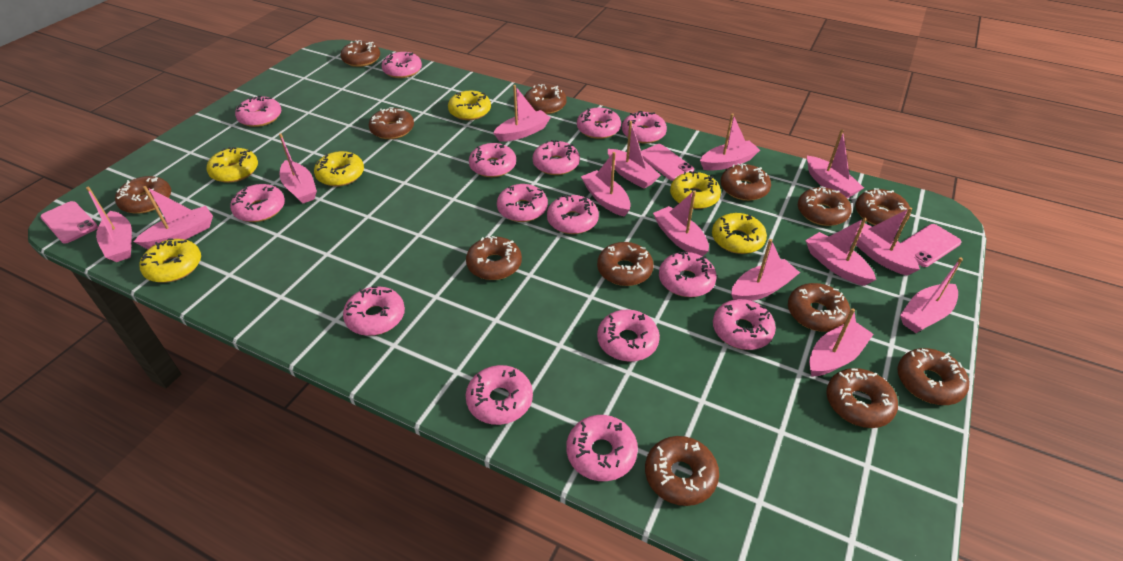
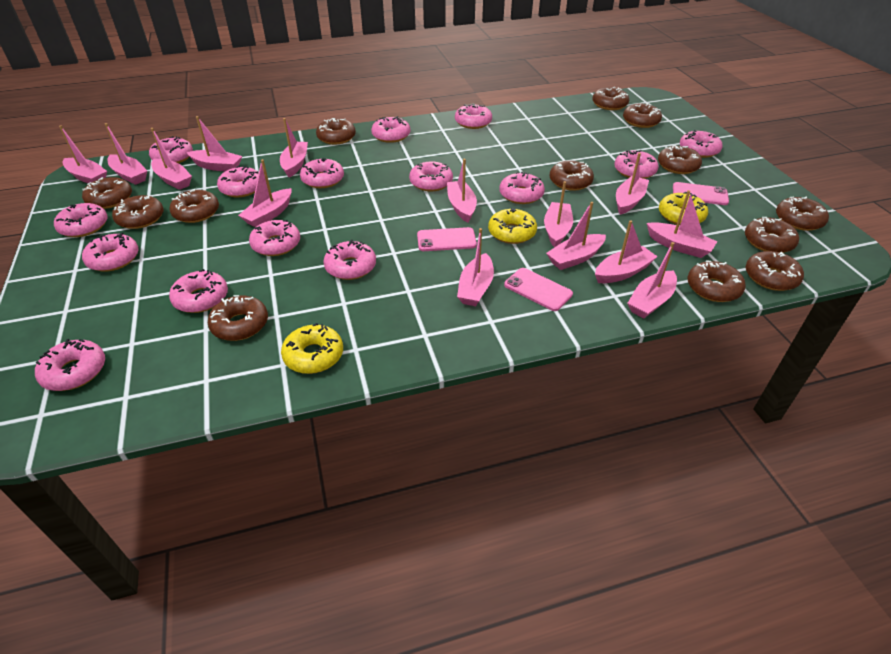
yellow donut: 6 -> 3

